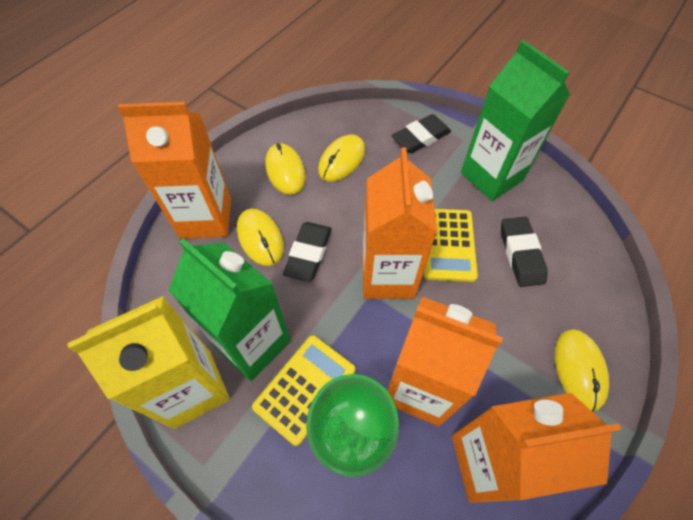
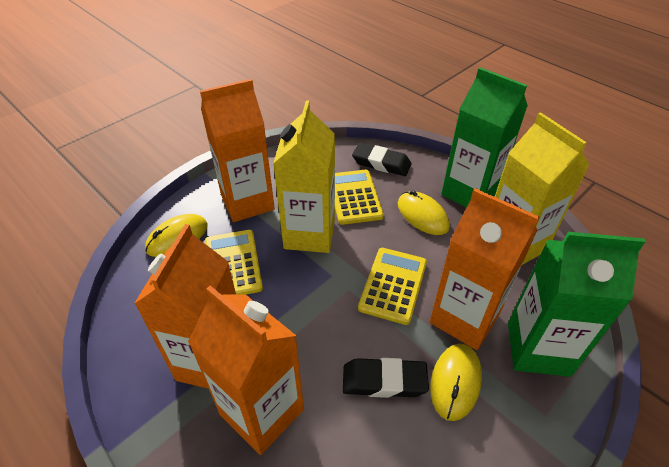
black eraser: 3 -> 2
green goblet: 1 -> 0
yellow calculator: 2 -> 3
yellow carton: 1 -> 2
yellow mouse: 4 -> 3

